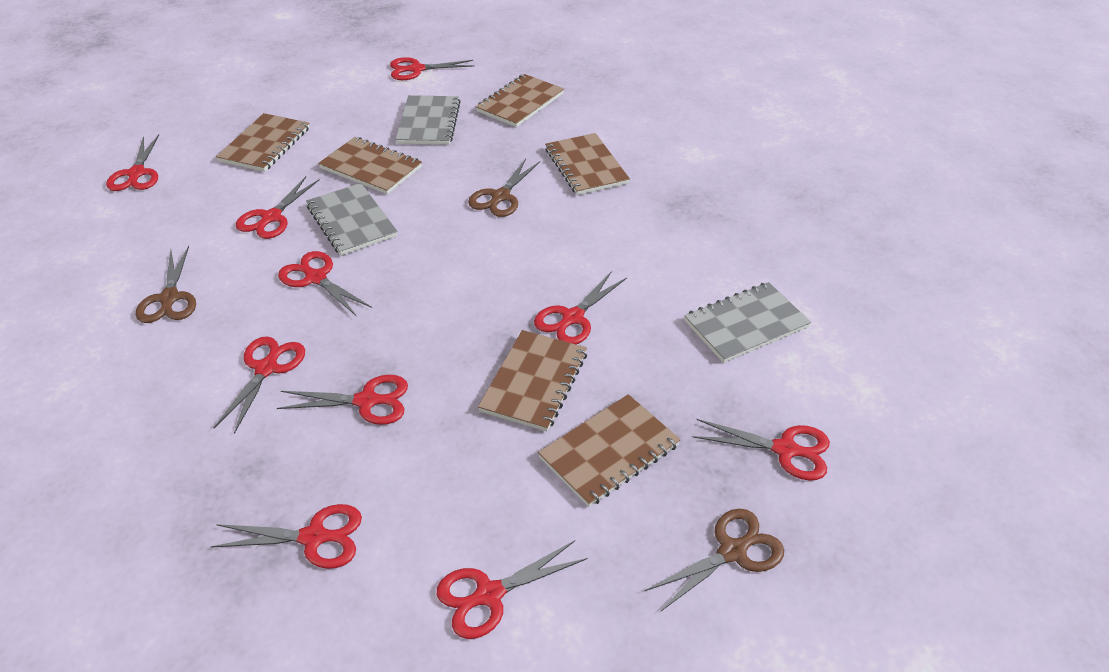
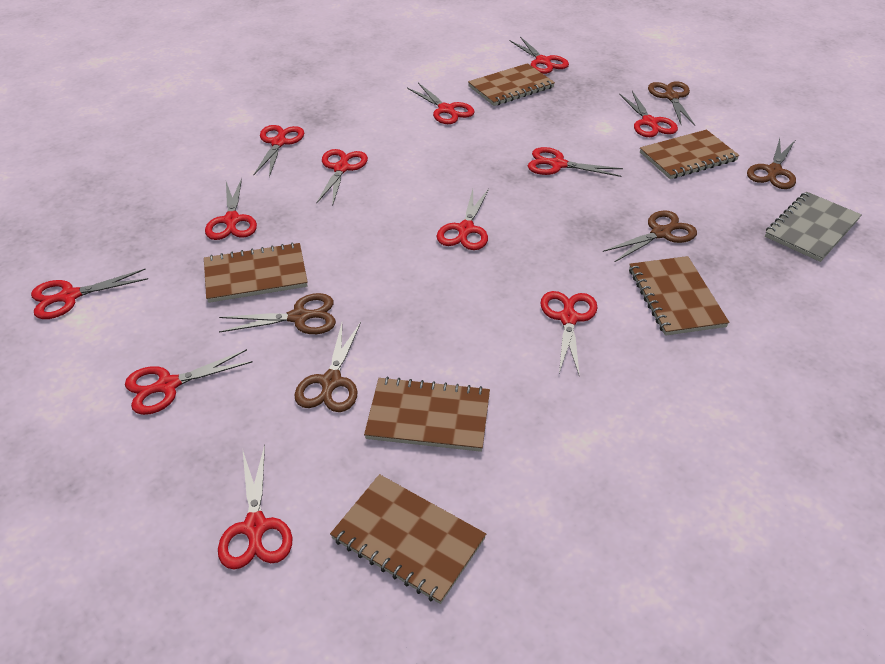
brown scissors: 3 -> 5
grey notebook: 3 -> 1
red scissors: 10 -> 12

